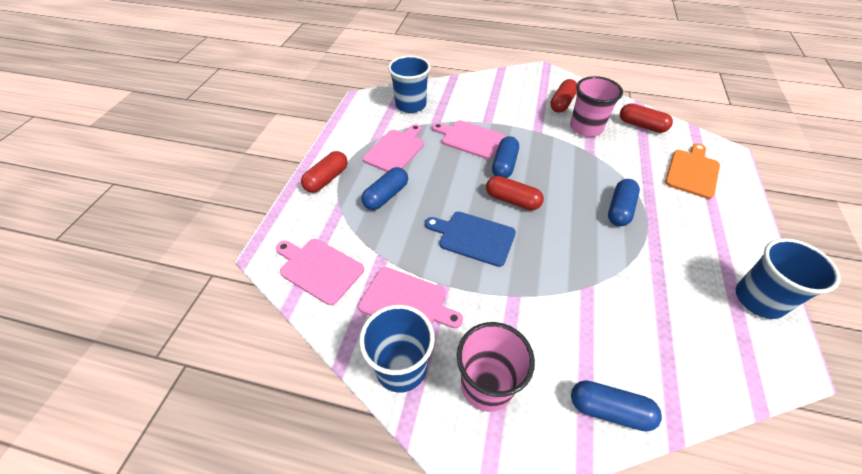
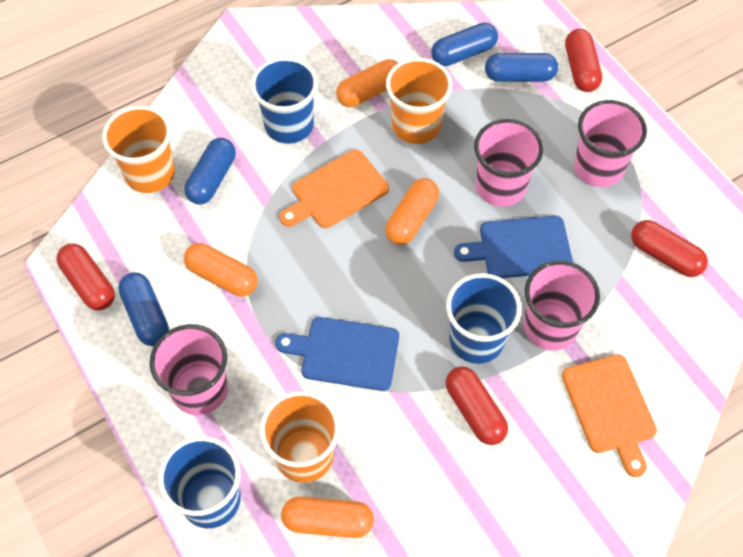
blue cutting board: 1 -> 2
orange capsule: 0 -> 4
orange cup: 0 -> 3
orange cutting board: 1 -> 2
pink cup: 2 -> 4
pink cutting board: 4 -> 0

